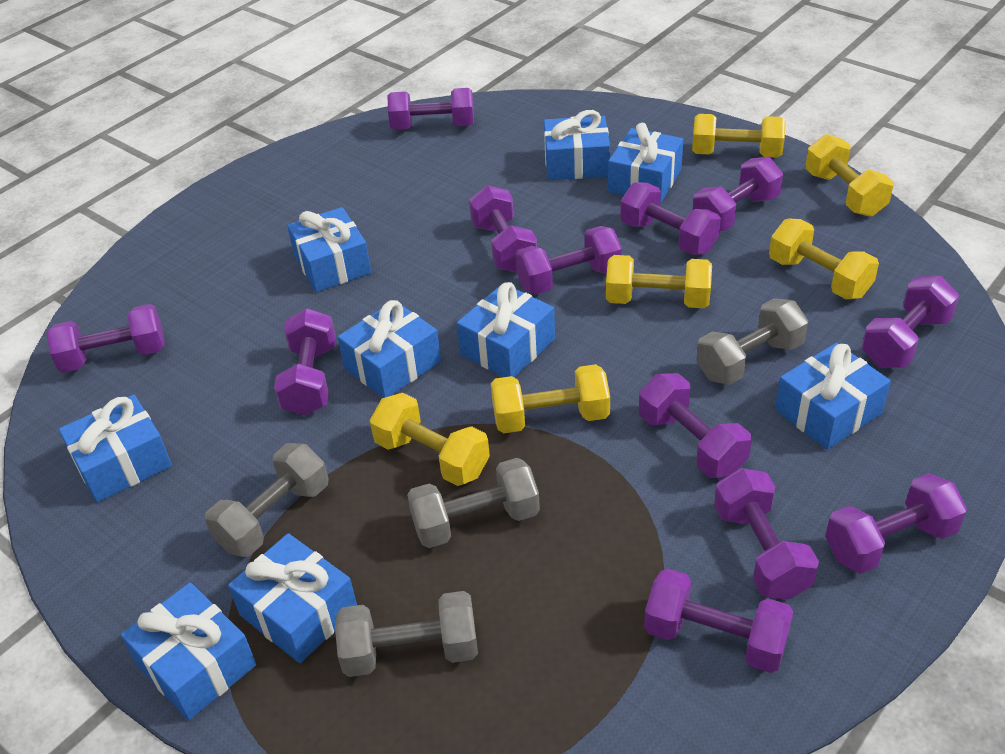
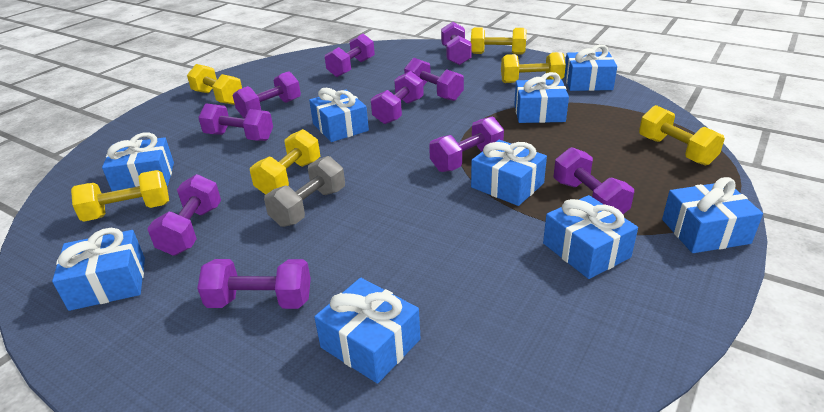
grey dumbbell: 4 -> 1
purple dumbbell: 12 -> 10

